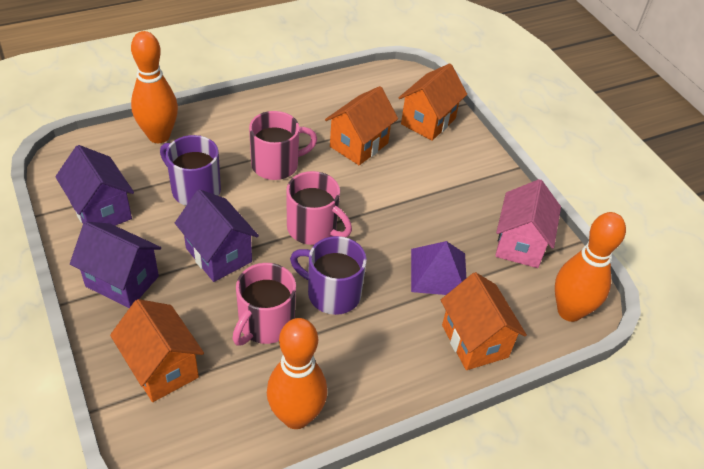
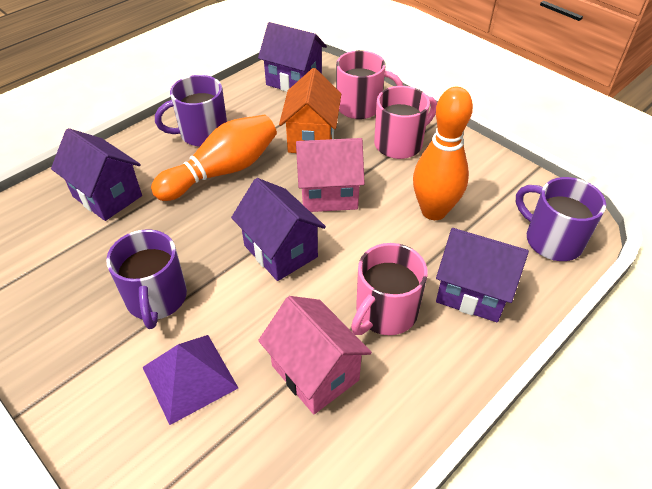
orange bowling pin: 3 -> 2
orange house: 4 -> 1
pink house: 1 -> 2
purple house: 3 -> 4
purple mug: 2 -> 3

